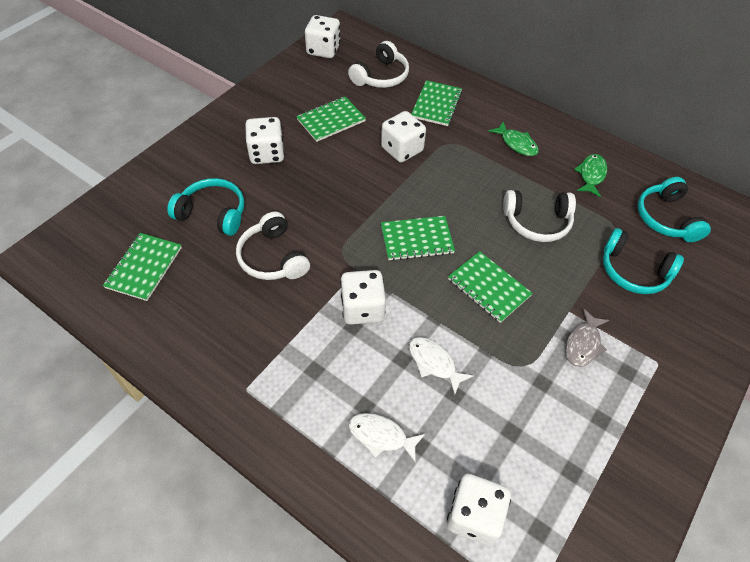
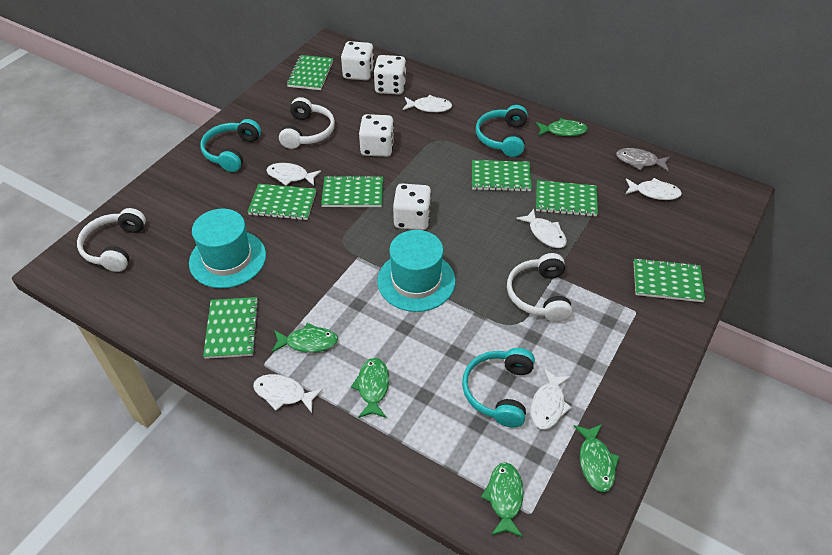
green fish: 2 -> 5
green notebook: 5 -> 7
turquoise hat: 0 -> 2
white dice: 5 -> 4
white fish: 2 -> 6

